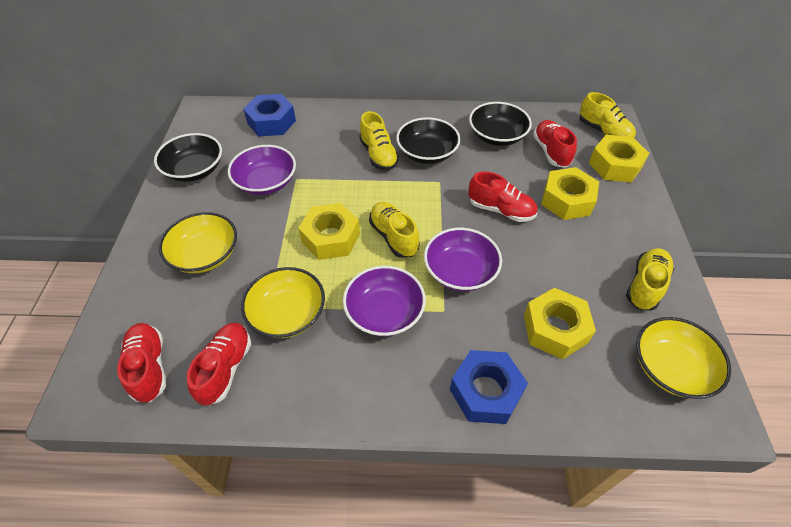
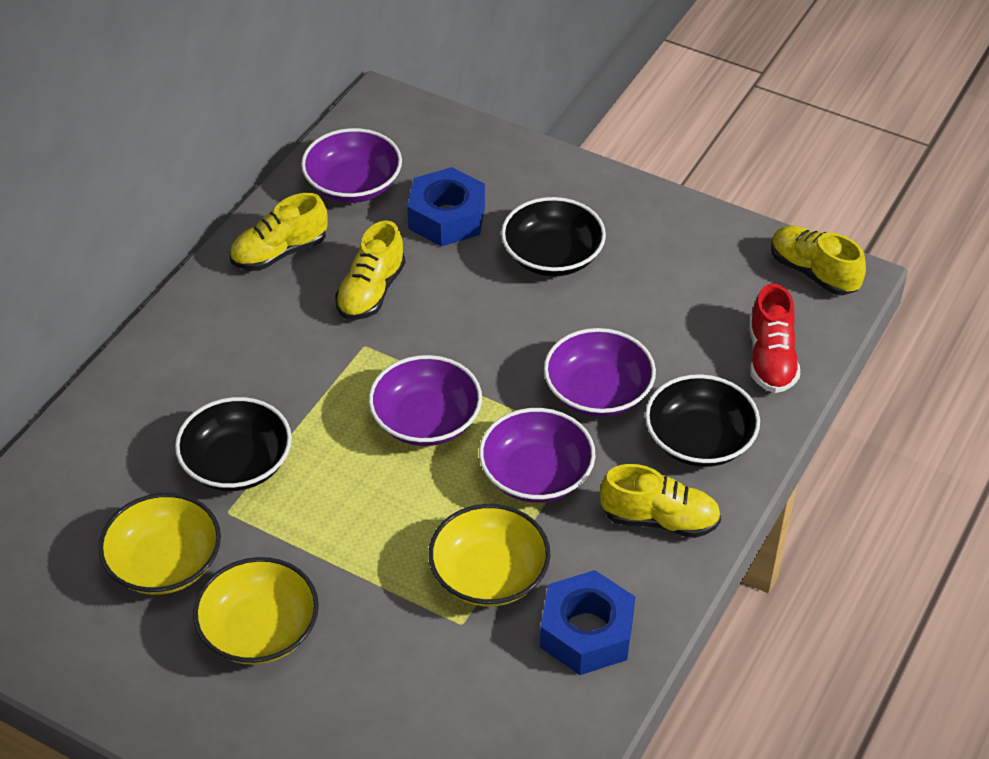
purple bowl: 3 -> 4
red shoe: 4 -> 1
yellow nut: 4 -> 0

